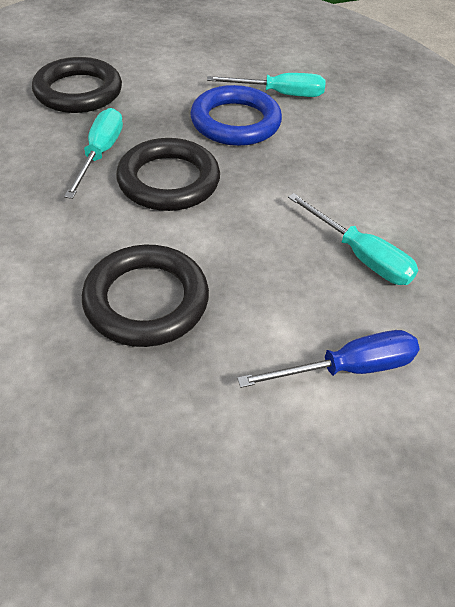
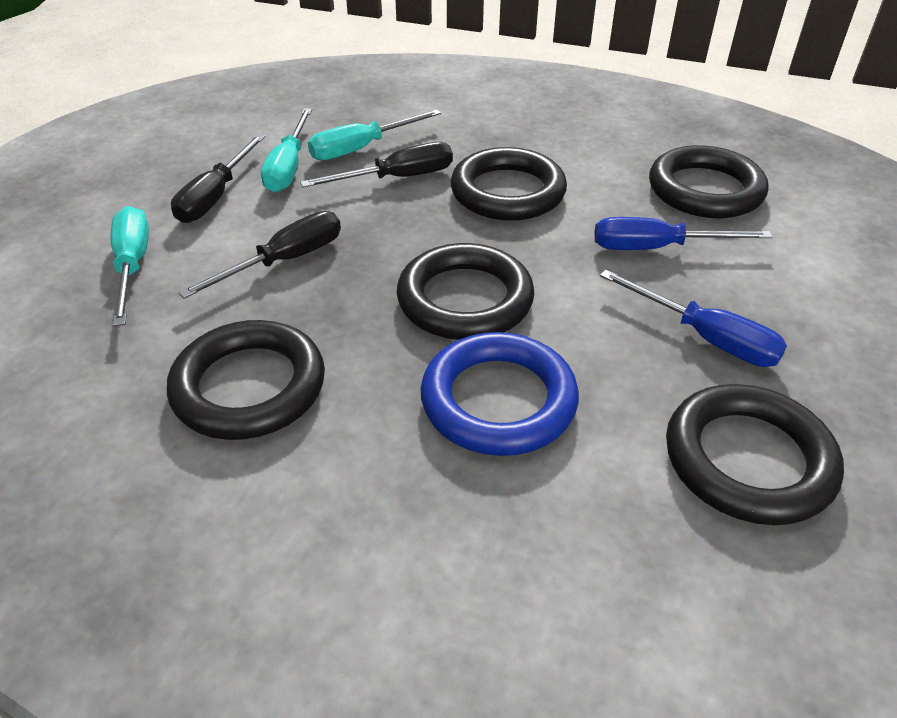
black ring: 3 -> 5
black screwdriver: 0 -> 3
blue screwdriver: 1 -> 2

